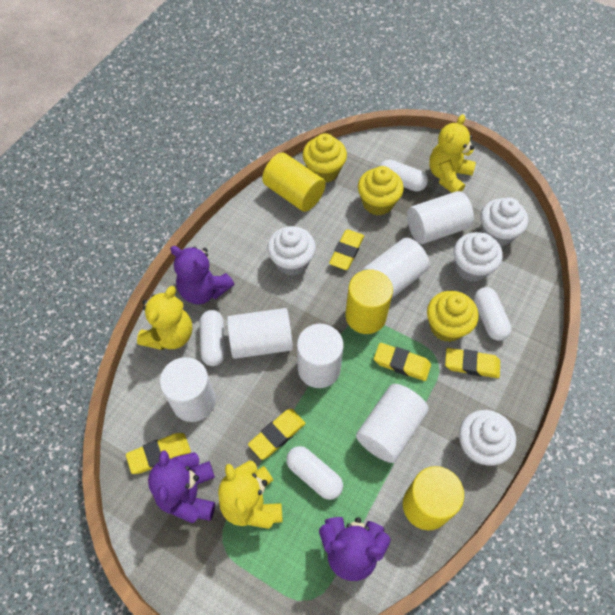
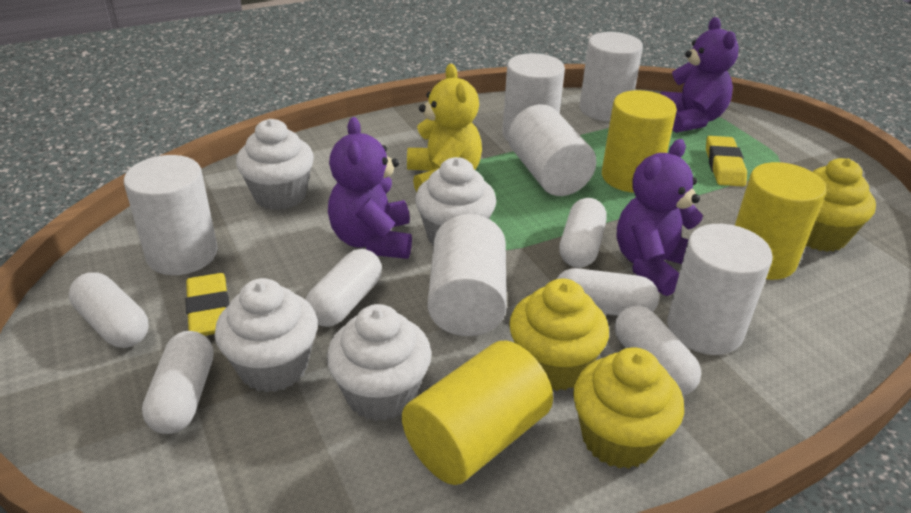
white capsule: 4 -> 6
yellow eraser: 5 -> 2
yellow teddy bear: 3 -> 1

